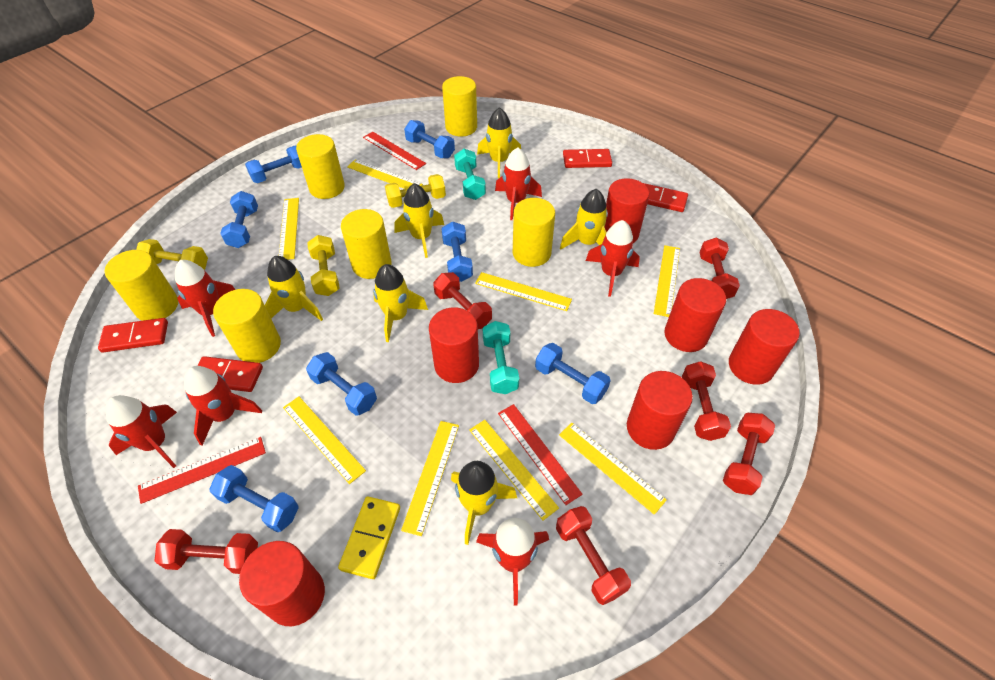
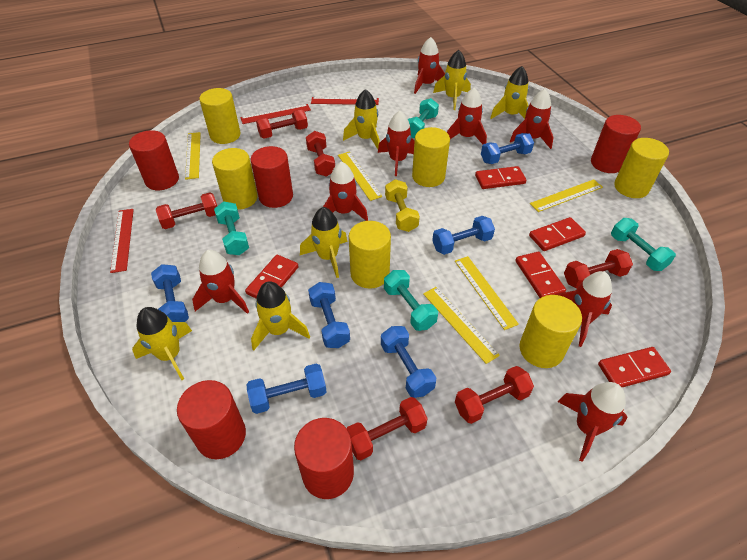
blue dumbbell: 7 -> 6
red cylinder: 6 -> 5
red domino: 4 -> 5
red rocket: 6 -> 8
turquoise dumbbell: 2 -> 4
yellow domino: 1 -> 0
yellow dumbbell: 3 -> 1
yellow ruler: 8 -> 5

